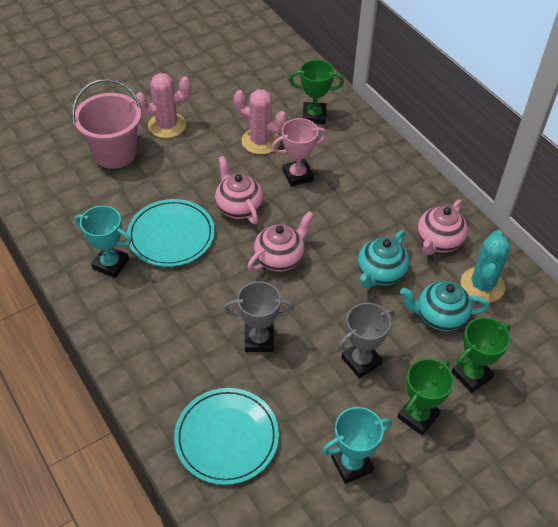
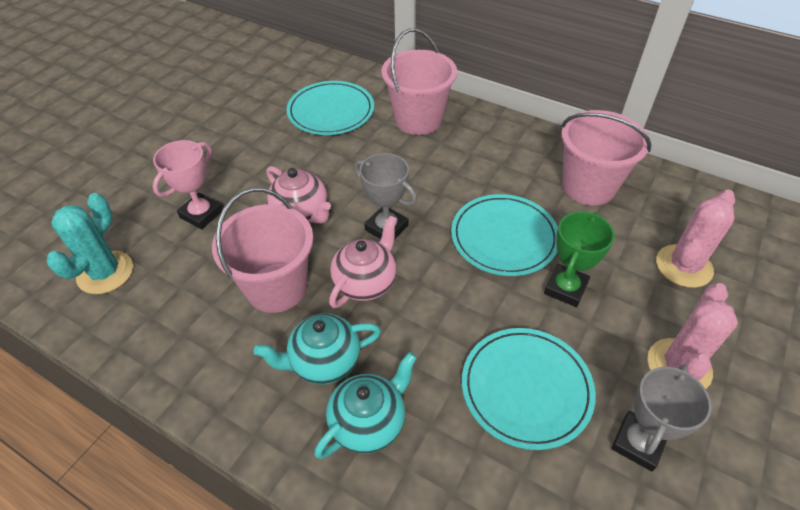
green trophy: 3 -> 1
pink bucket: 1 -> 3
pink teapot: 3 -> 2
turquoise plate: 2 -> 3
turquoise trophy: 2 -> 0

